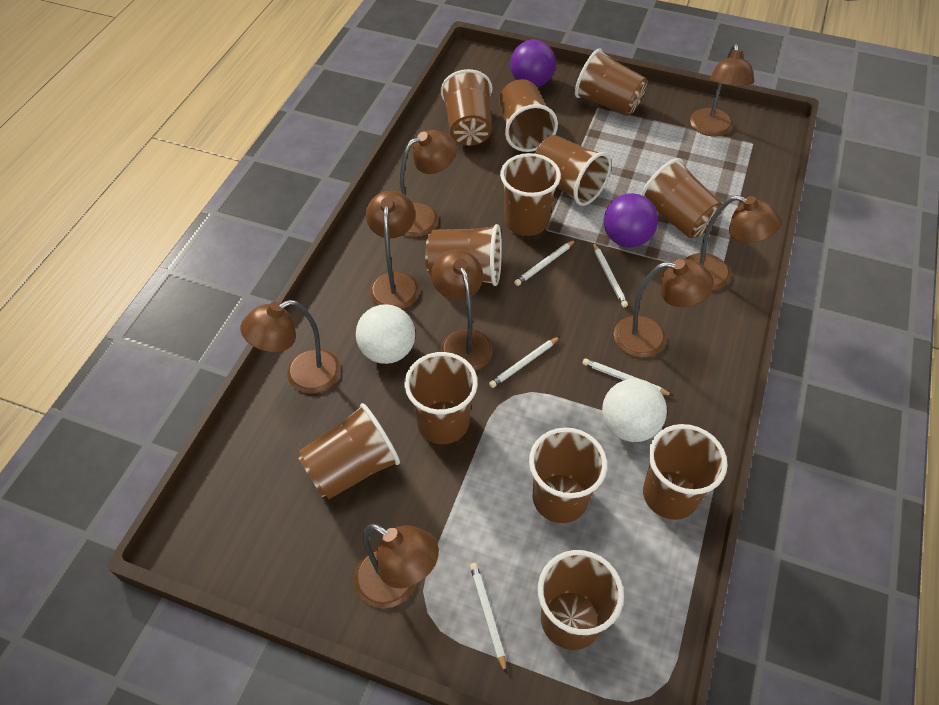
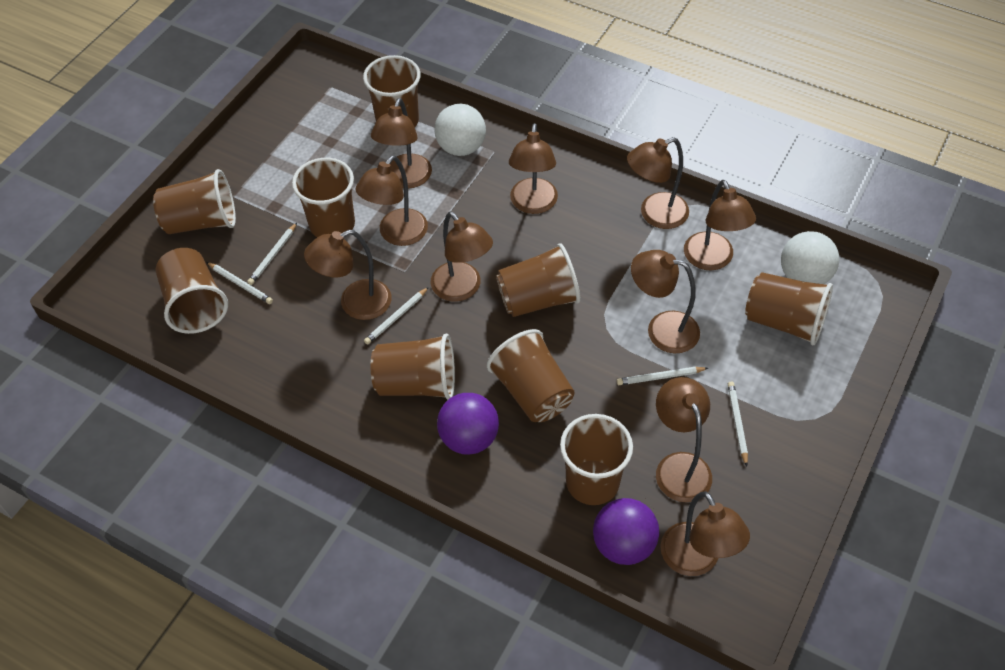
brown cup: 12 -> 9
brown lamp: 8 -> 10

